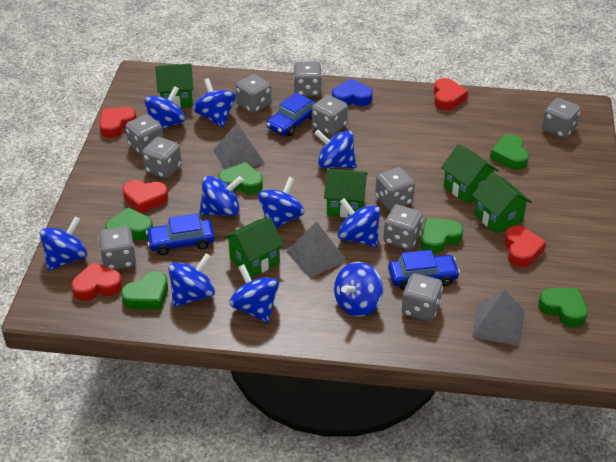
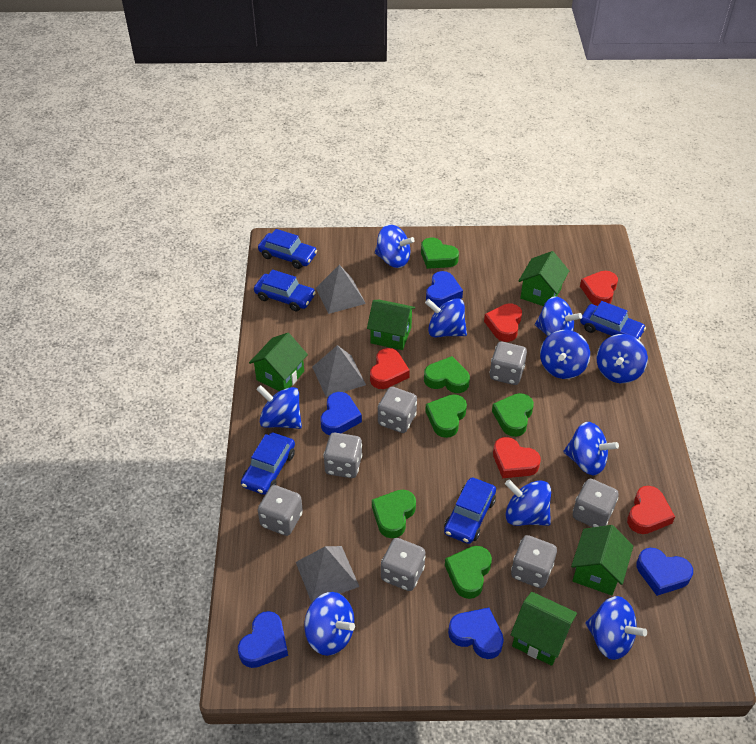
blue car: 3 -> 5
blue heart: 1 -> 5
grey dice: 10 -> 7

